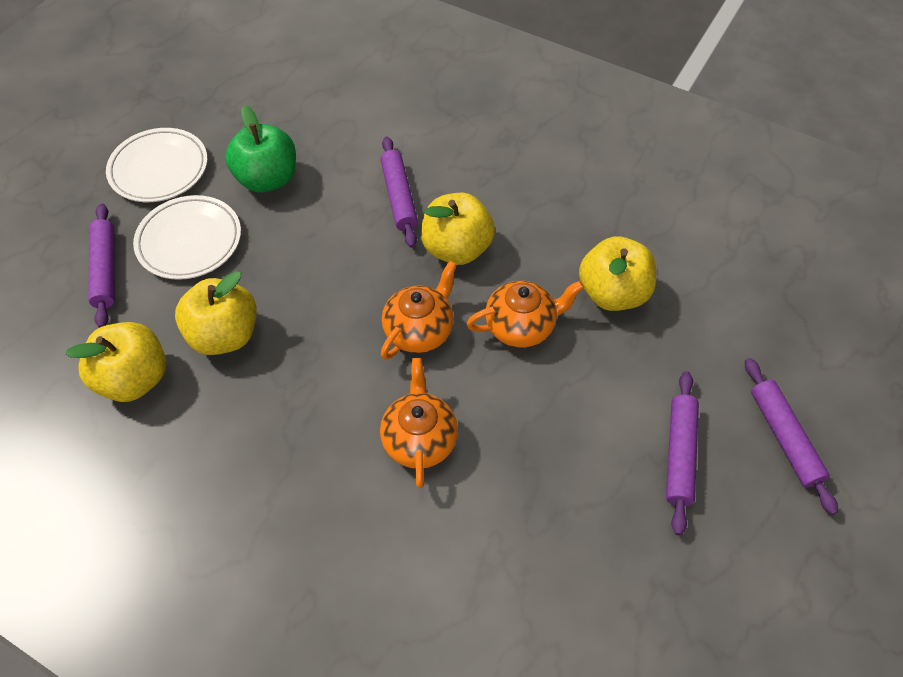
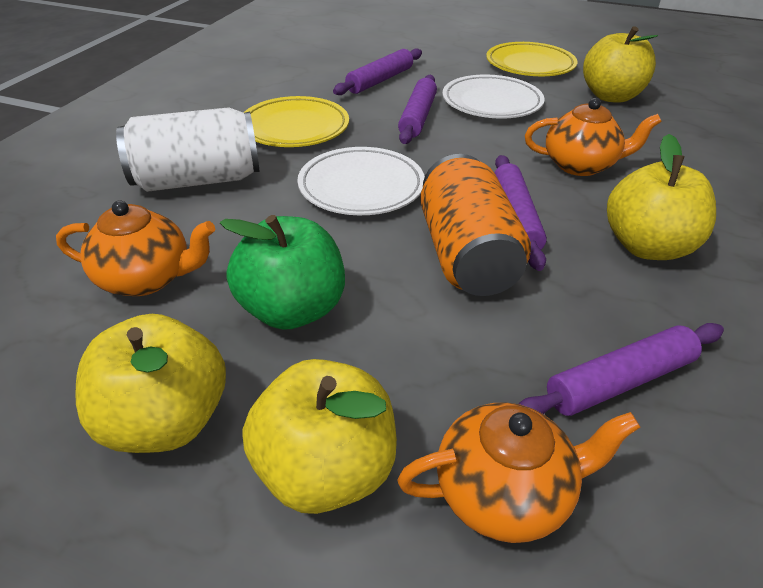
orange can: 0 -> 1
white can: 0 -> 1
yellow plate: 0 -> 2

